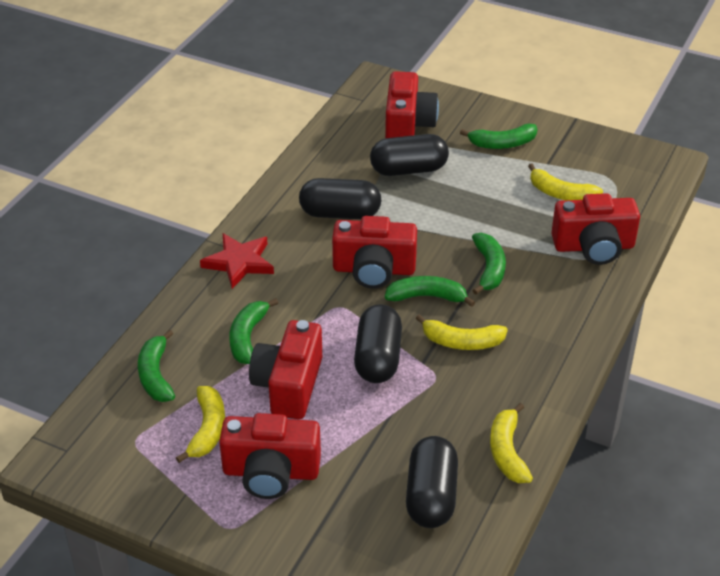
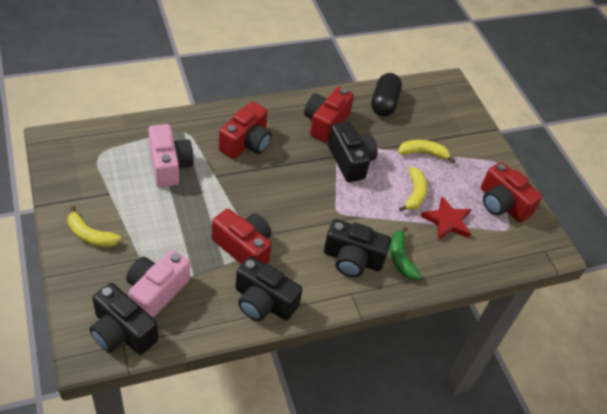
black camera: 0 -> 4
black capsule: 4 -> 1
green banana: 5 -> 1
pink camera: 0 -> 2
red camera: 5 -> 4
yellow banana: 4 -> 3

